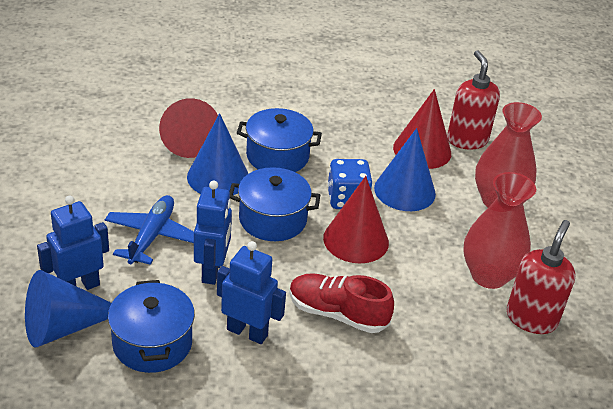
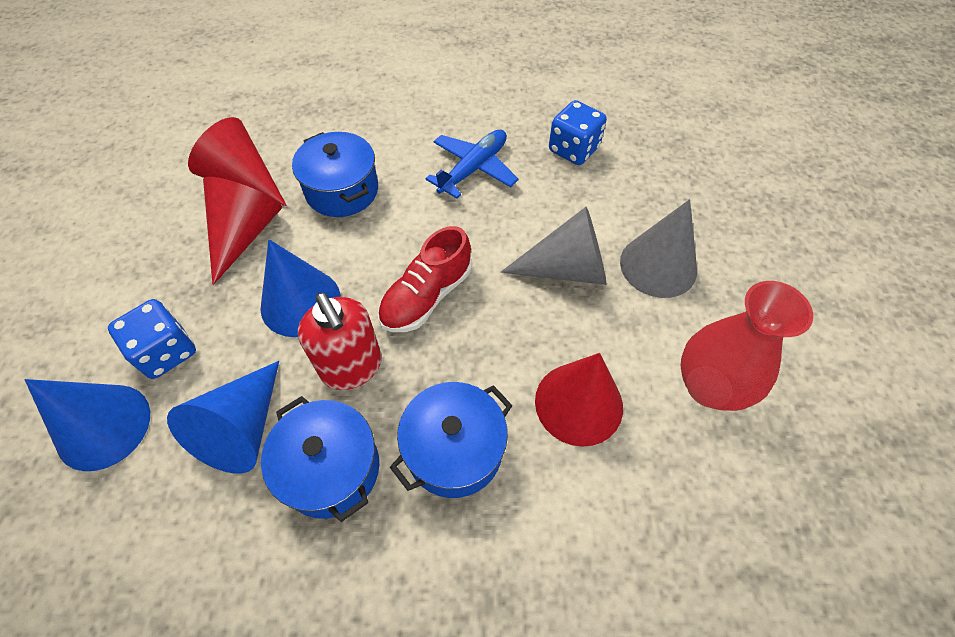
blue dice: 1 -> 2
blue robot: 3 -> 0
grey cone: 0 -> 2
red soap dispenser: 2 -> 1
red vase: 2 -> 1

